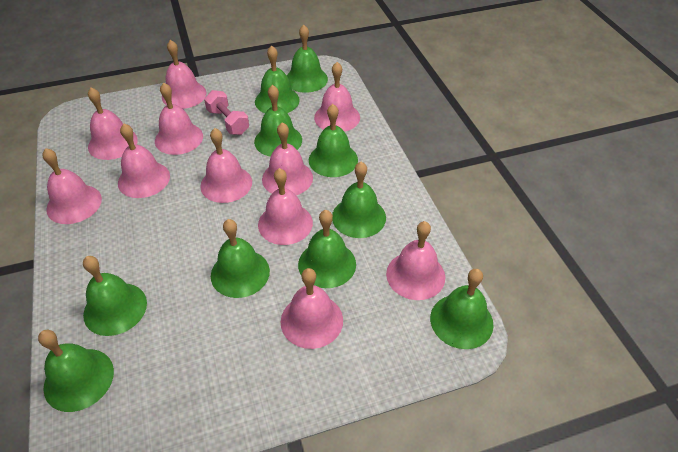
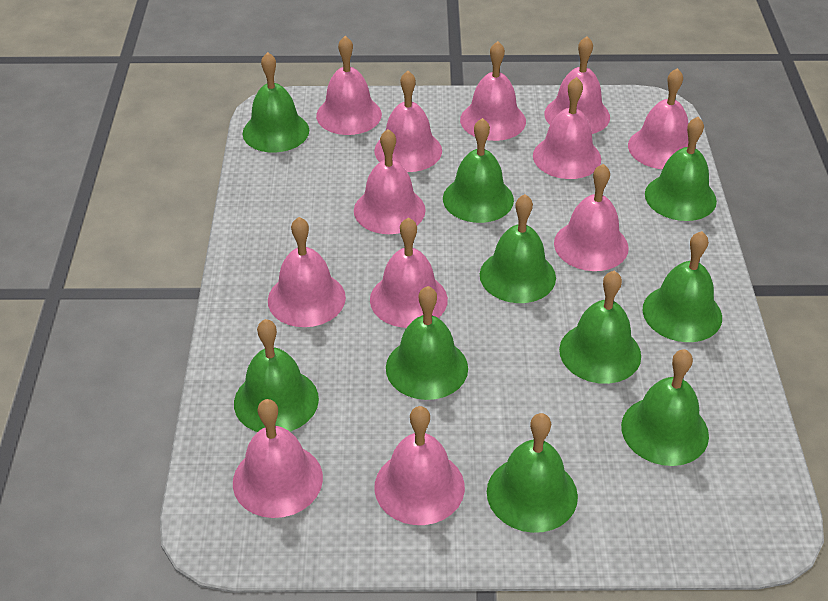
pink bell: 11 -> 12
pink dumbbell: 1 -> 0

